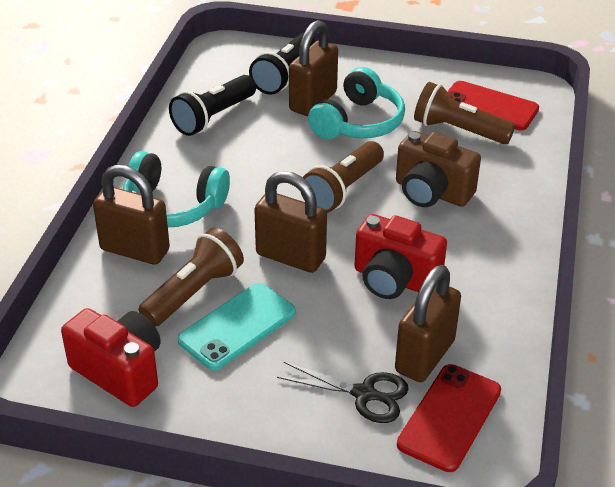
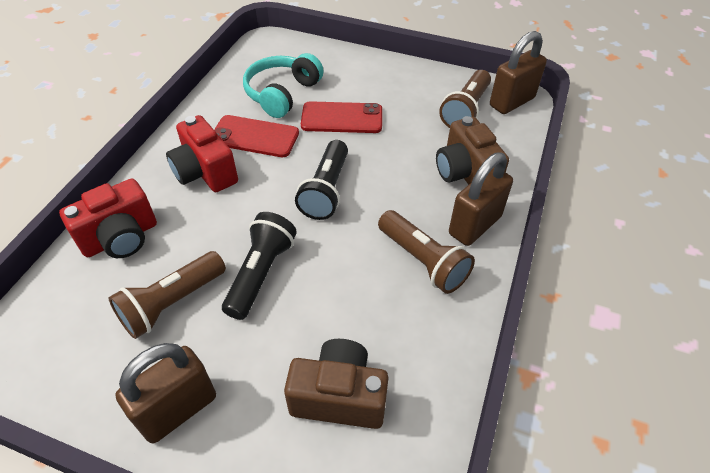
black scissors: 1 -> 0
brown camera: 1 -> 2
brown padlock: 4 -> 3
turquoise headphones: 2 -> 1
turquoise phone: 1 -> 0

